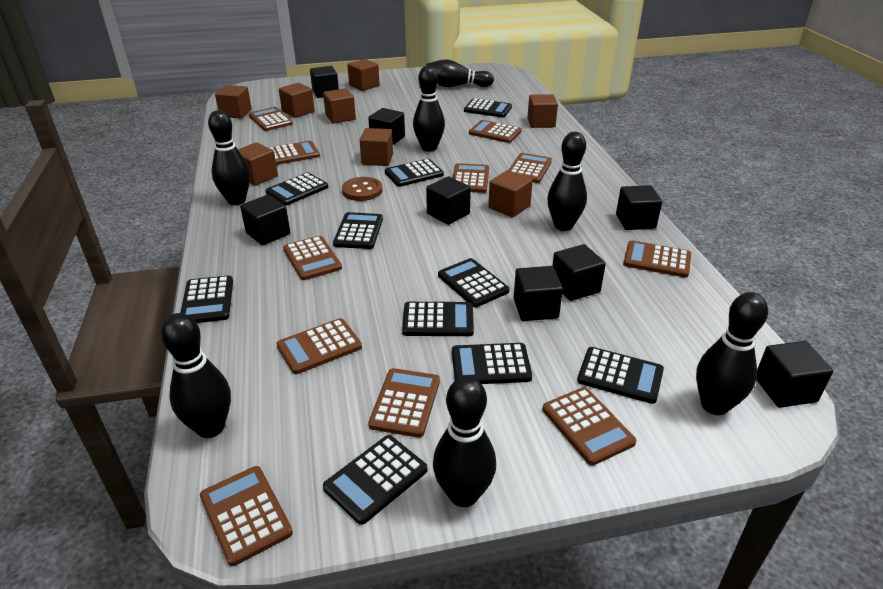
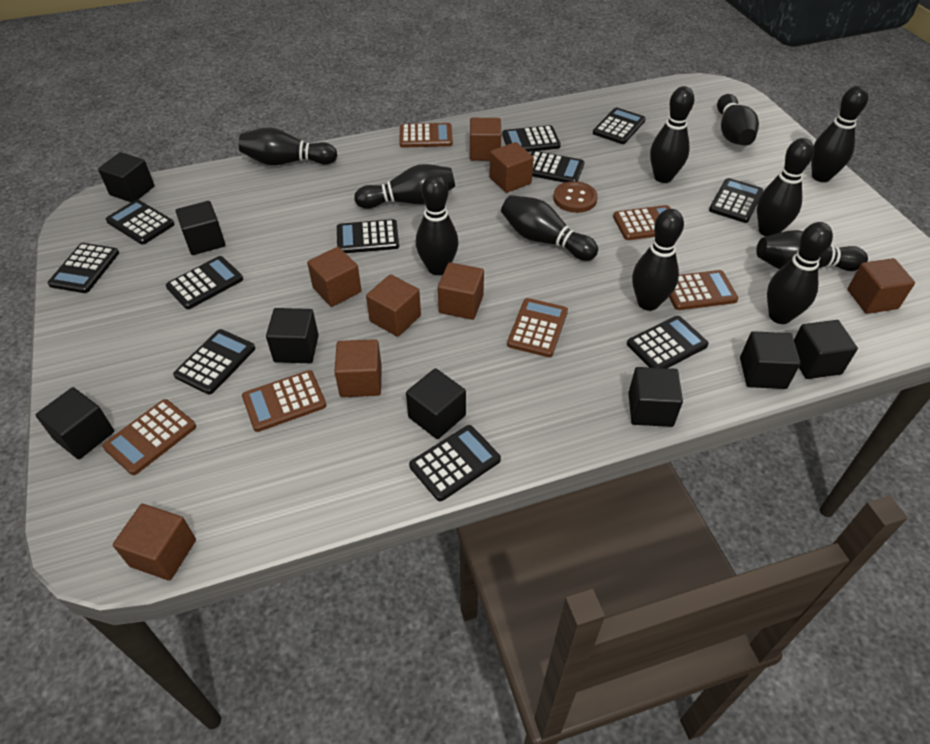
black bowling pin: 7 -> 11
black calculator: 10 -> 11
brown calculator: 11 -> 6

